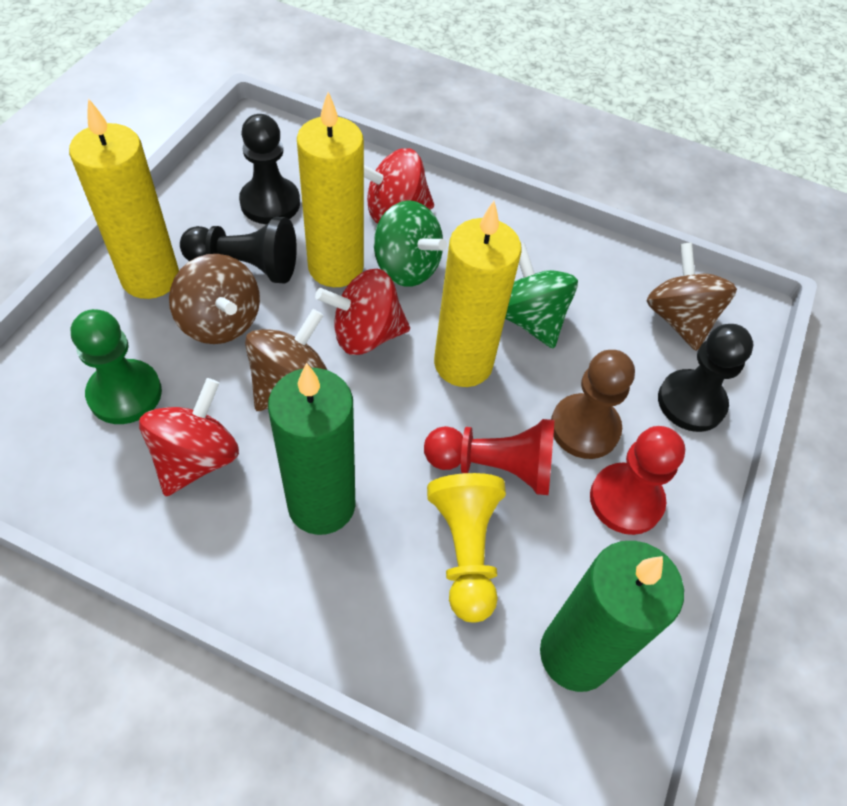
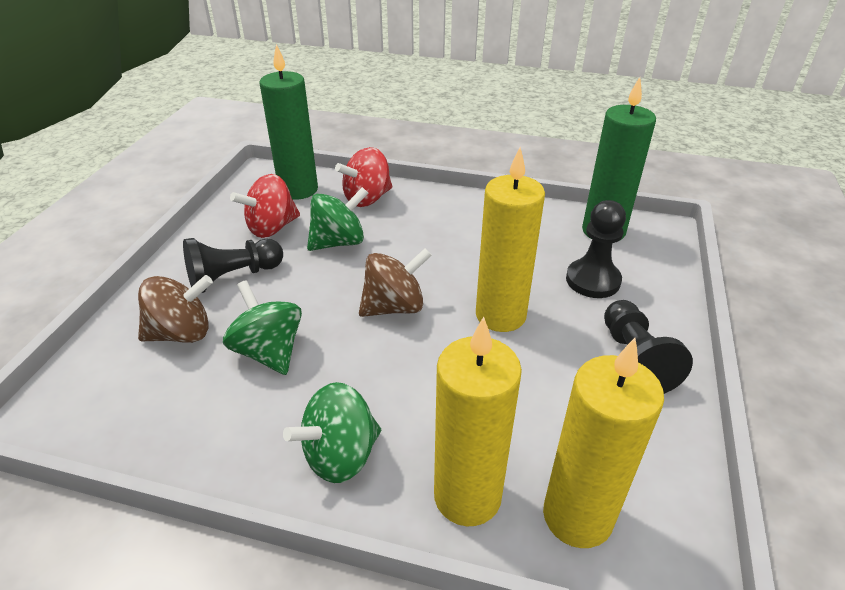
brown pawn: 1 -> 0
brown spinning top: 3 -> 2
green pawn: 1 -> 0
green spinning top: 2 -> 3
red pawn: 2 -> 0
red spinning top: 3 -> 2
yellow pawn: 1 -> 0

